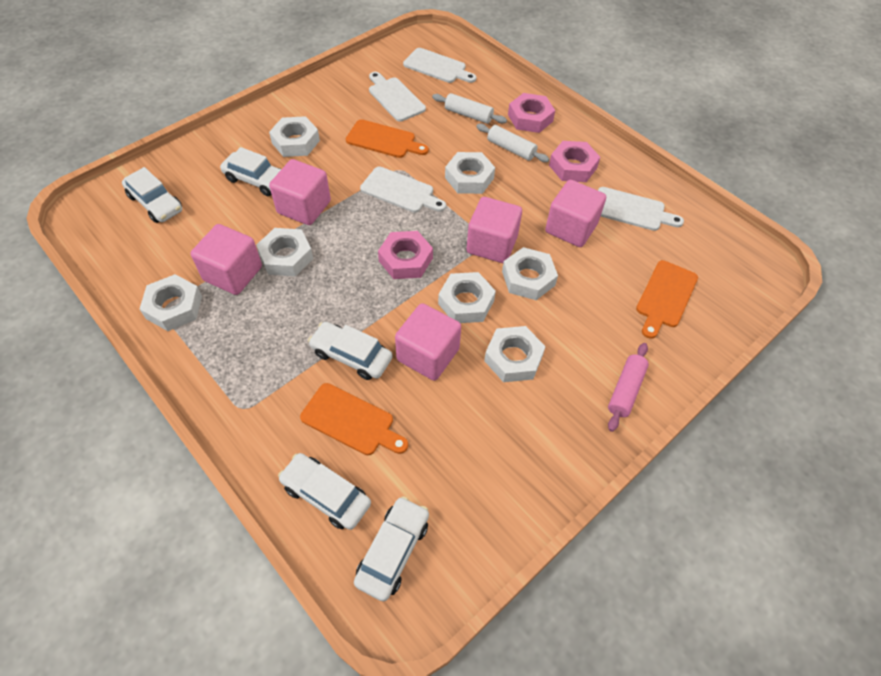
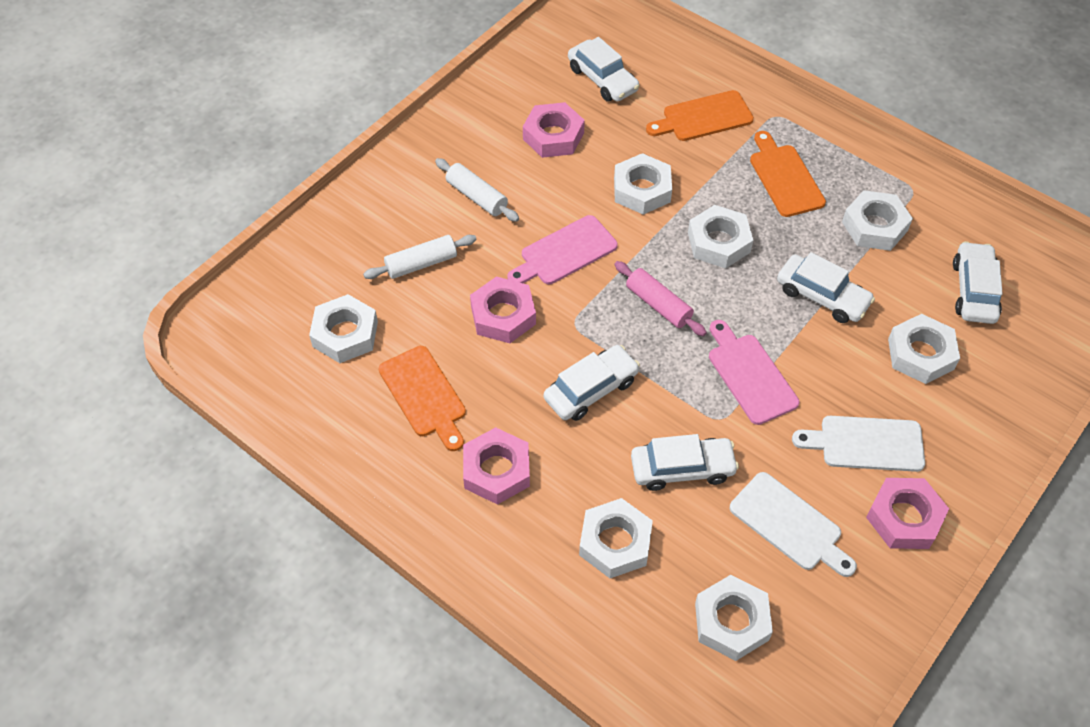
pink cube: 5 -> 0
pink cutting board: 0 -> 2
pink nut: 3 -> 4
white cutting board: 4 -> 2

